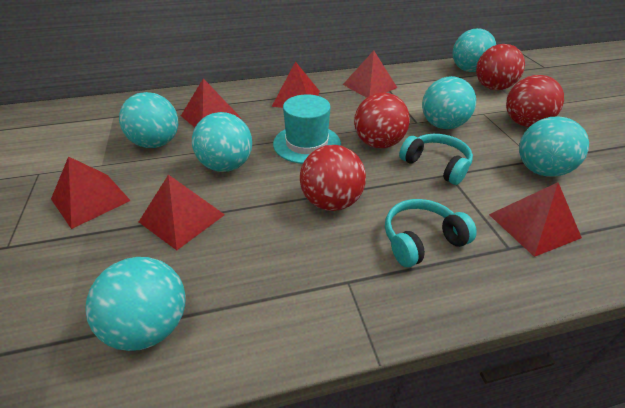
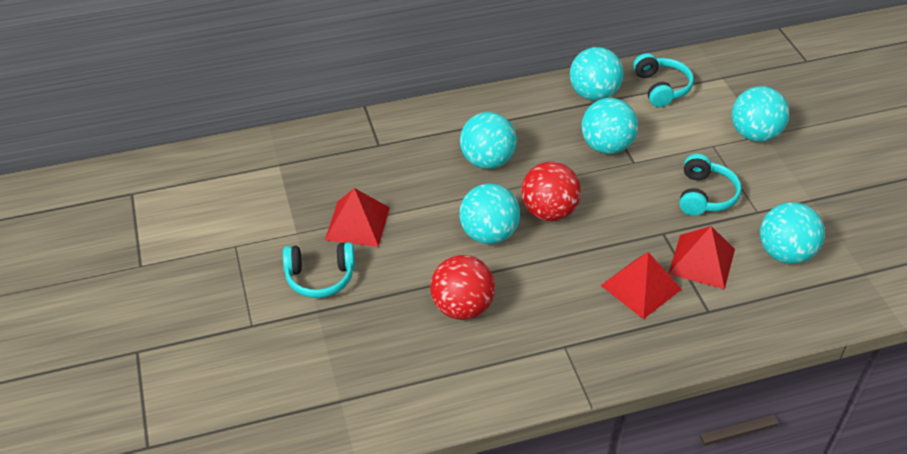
red ball: 4 -> 2
red pyramid: 6 -> 3
turquoise hat: 1 -> 0
turquoise headphones: 2 -> 3

